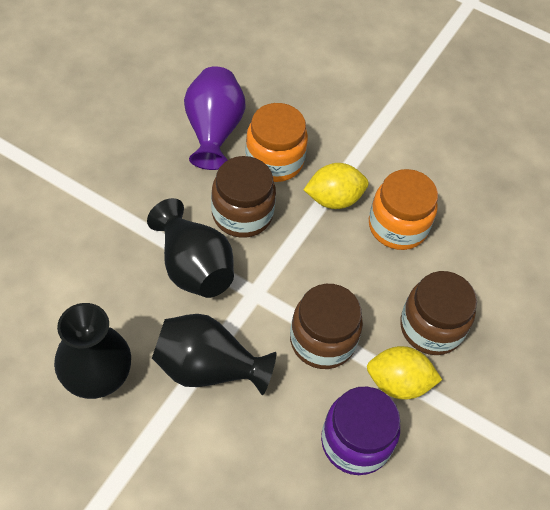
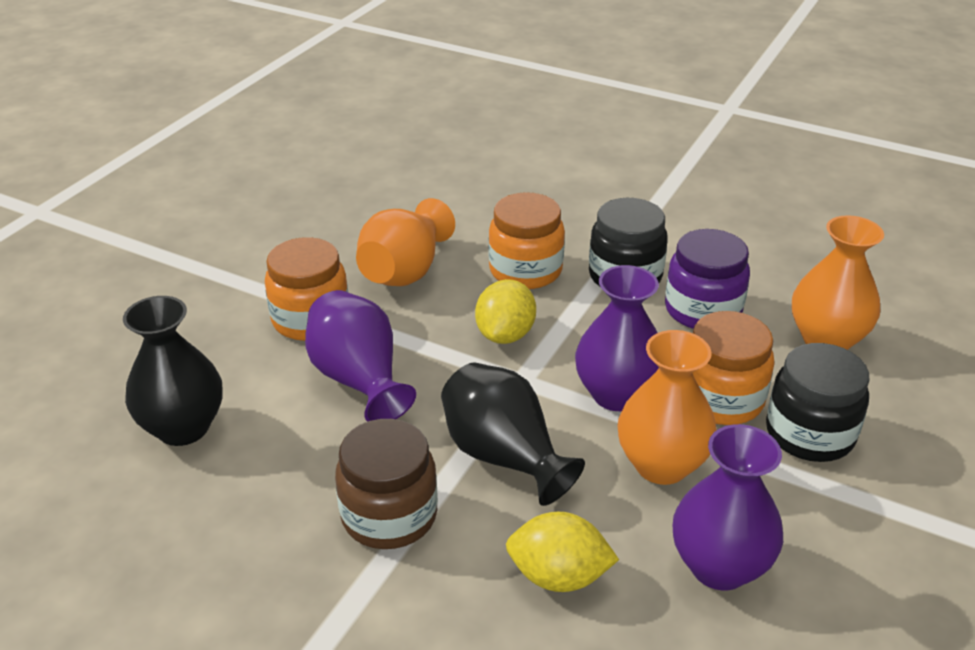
black jar: 0 -> 2
black vase: 3 -> 2
brown jar: 3 -> 1
orange jar: 2 -> 3
orange vase: 0 -> 3
purple vase: 1 -> 3

